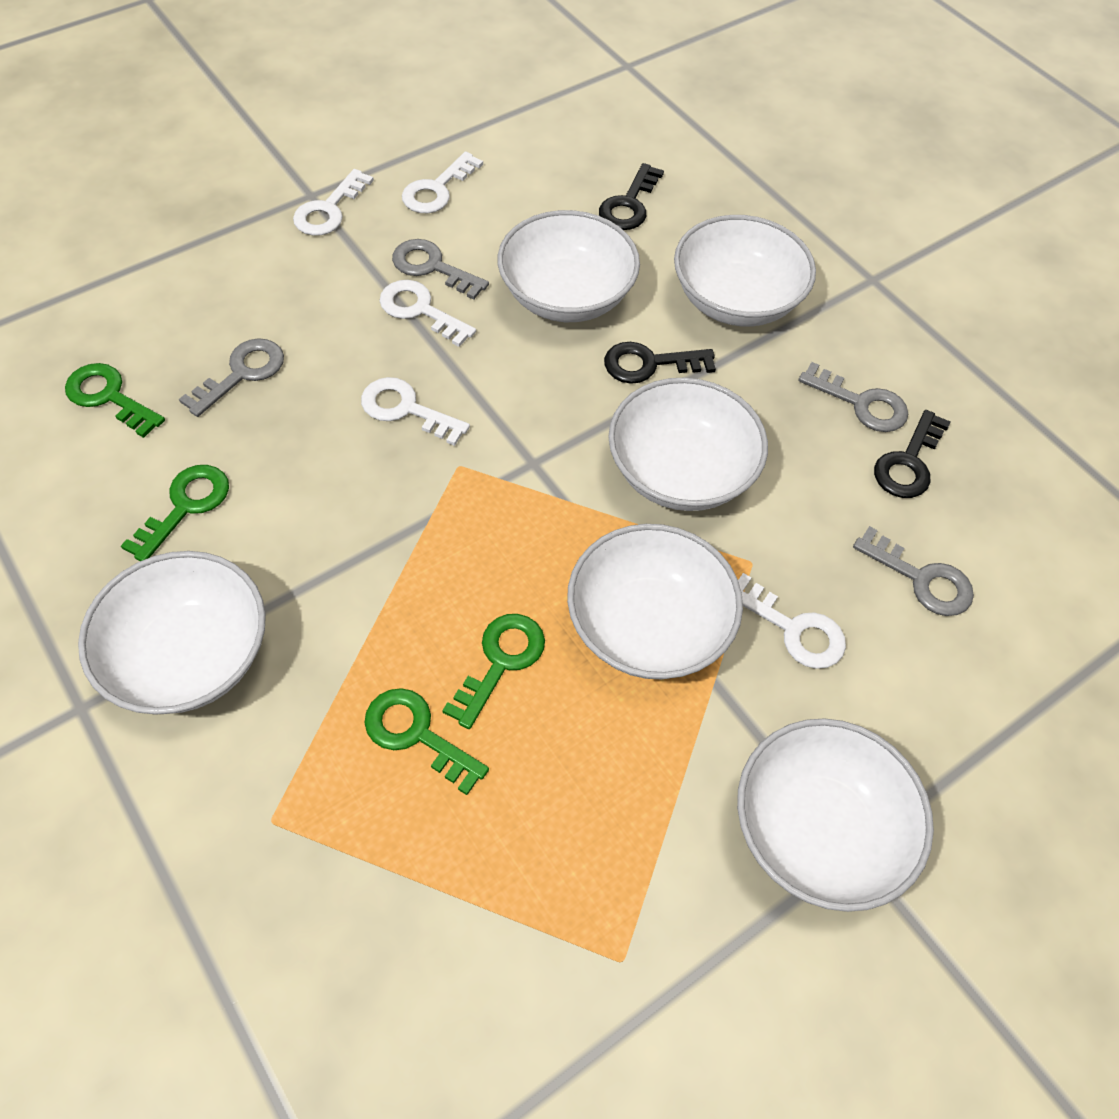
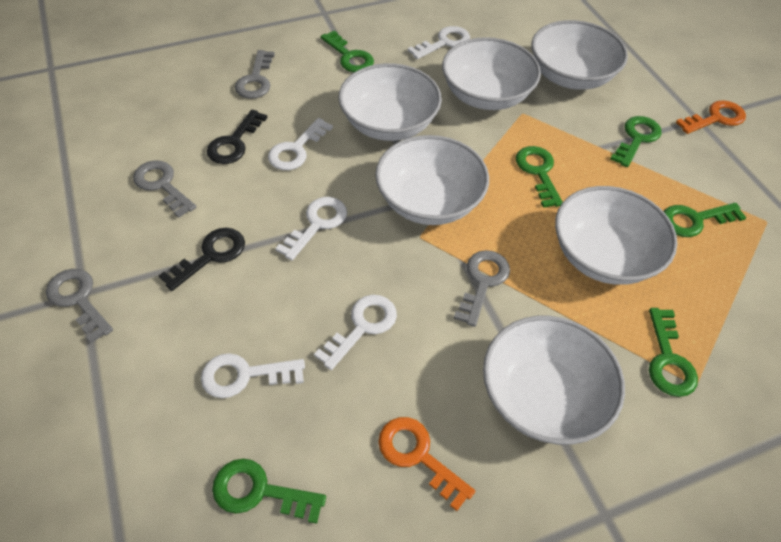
black key: 3 -> 2
green key: 4 -> 6
orange key: 0 -> 2

